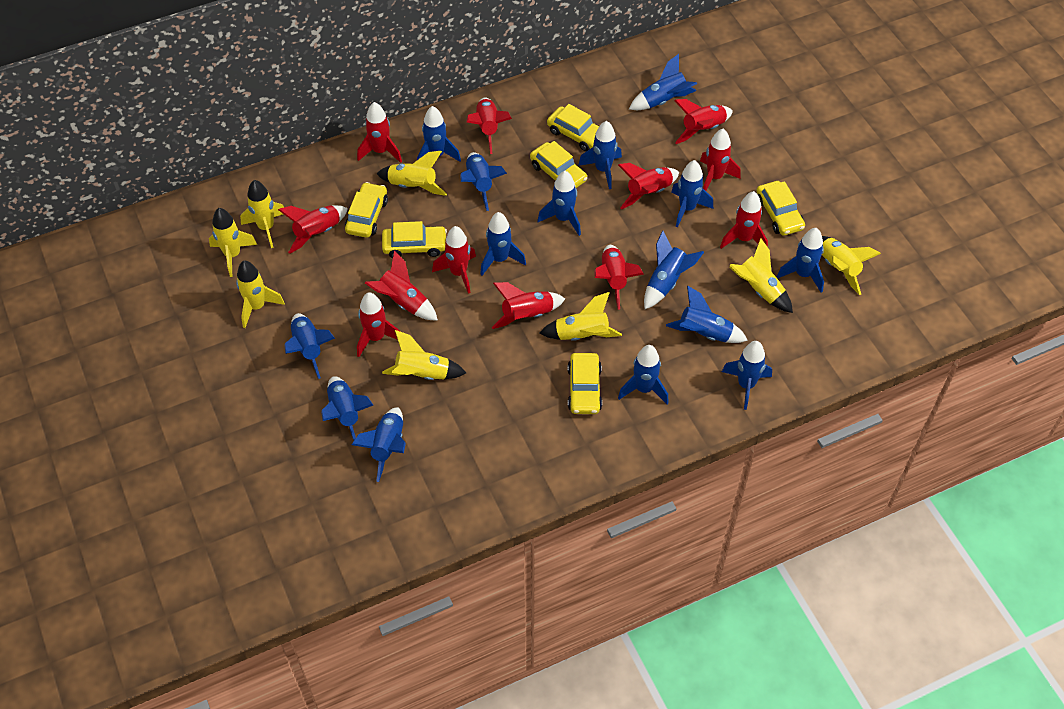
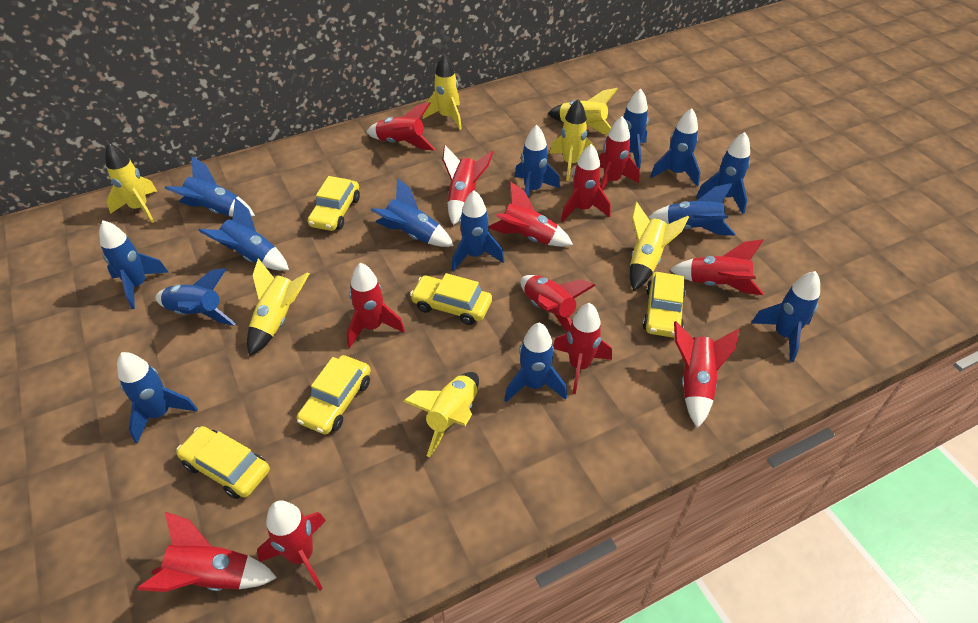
blue rocket: 15 -> 14
yellow car: 6 -> 5
yellow rocket: 8 -> 7

